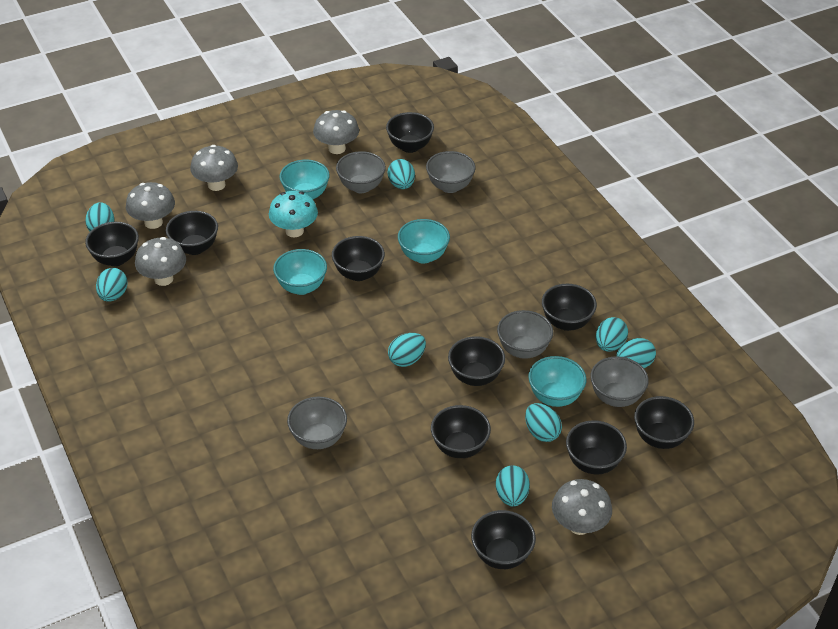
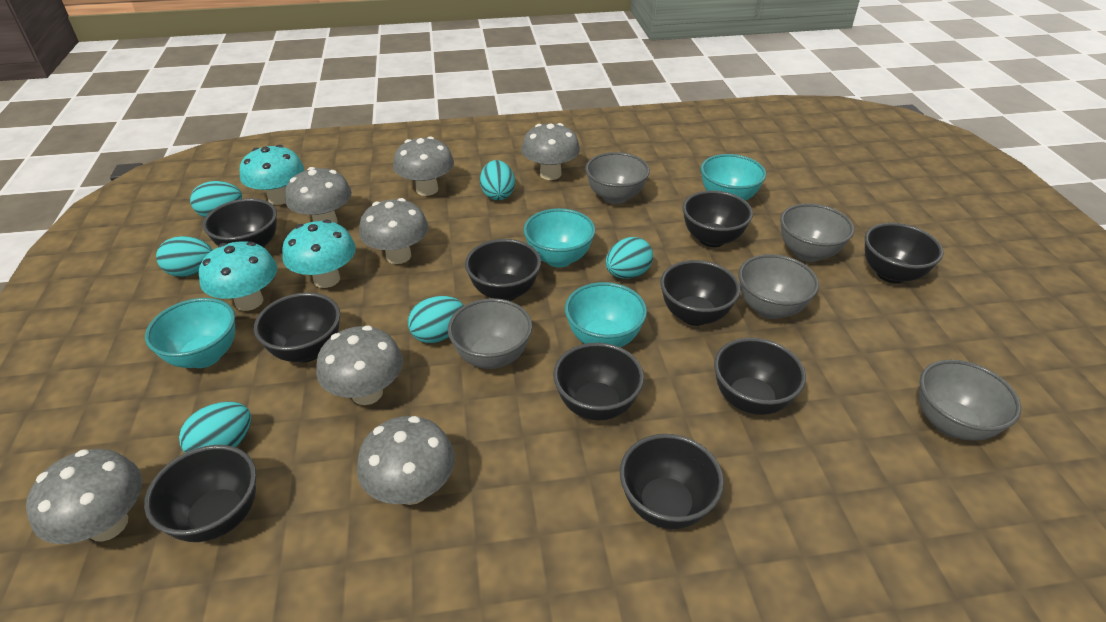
grey mushroom: 5 -> 7
turquoise egg: 8 -> 6
turquoise mushroom: 1 -> 3

